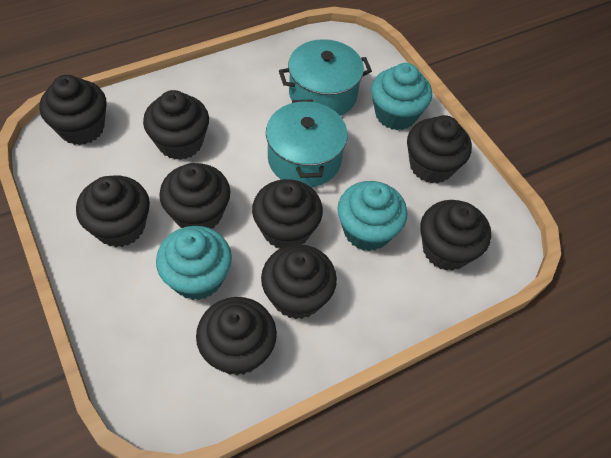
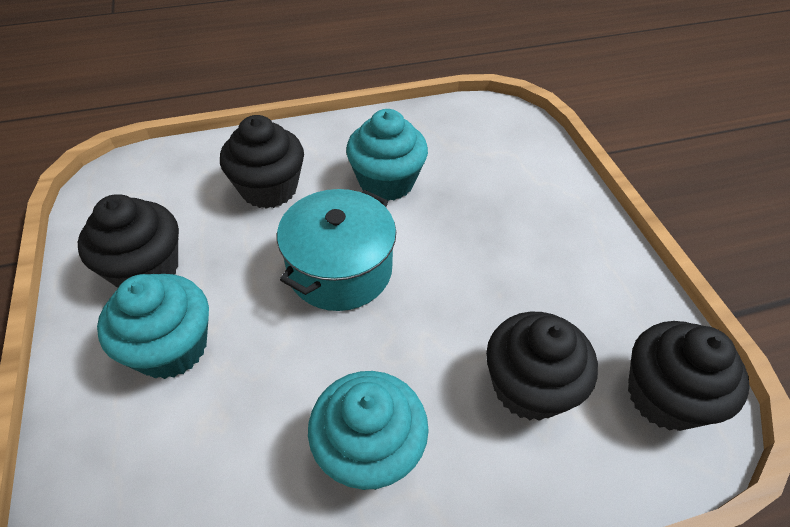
black cupcake: 9 -> 4
turquoise pot: 2 -> 1

